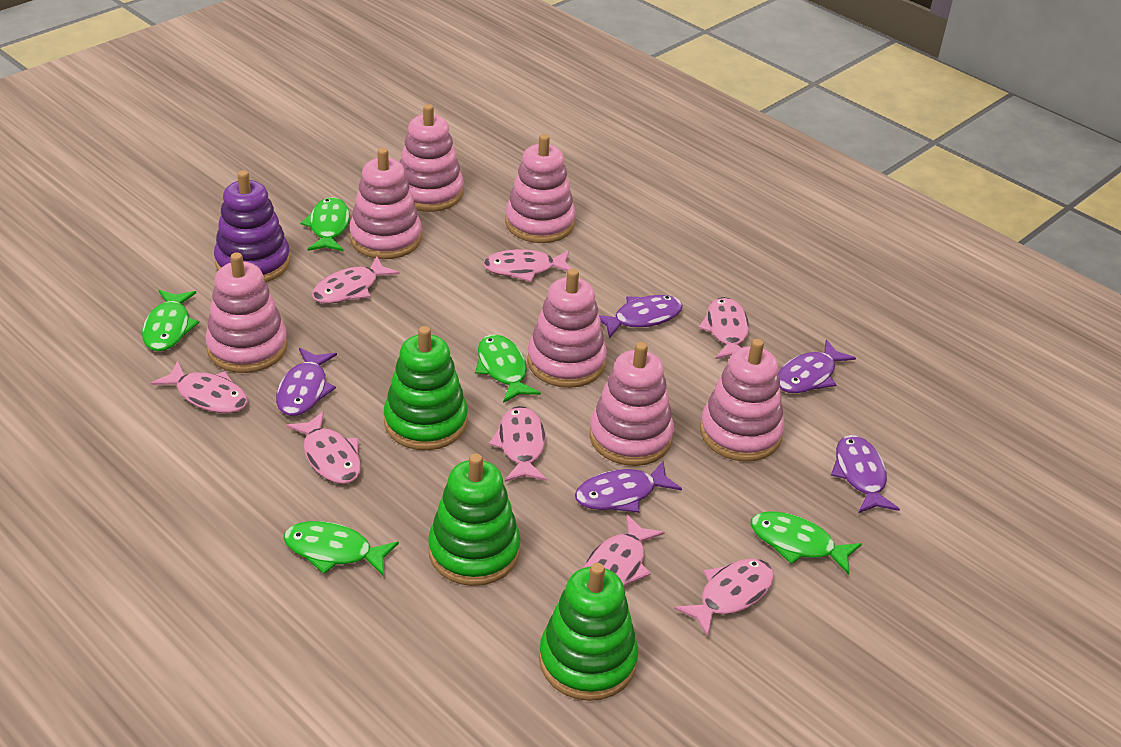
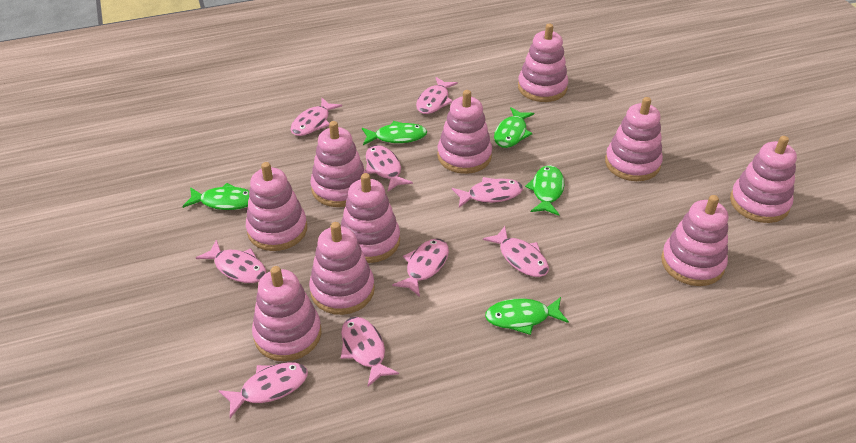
green stacking toy: 3 -> 0
pink fish: 8 -> 9
pink stacking toy: 7 -> 10
purple fish: 5 -> 0
purple stacking toy: 1 -> 0

